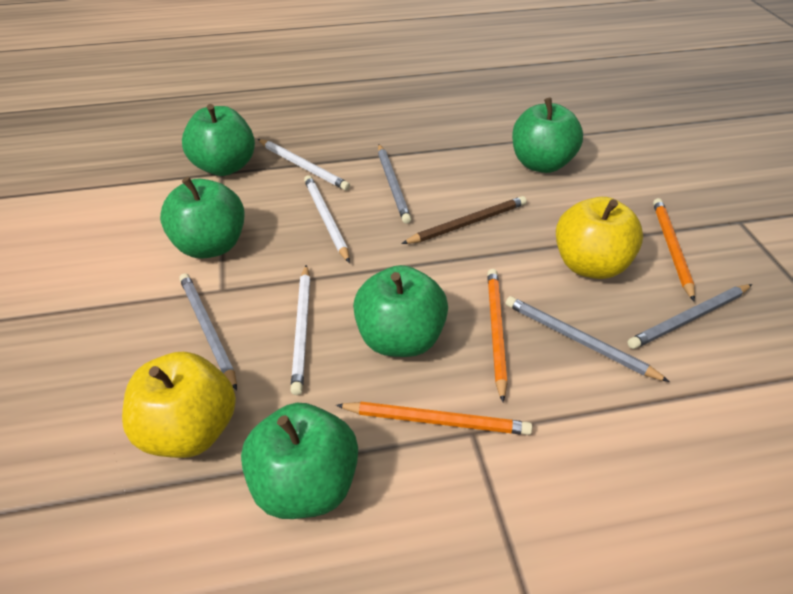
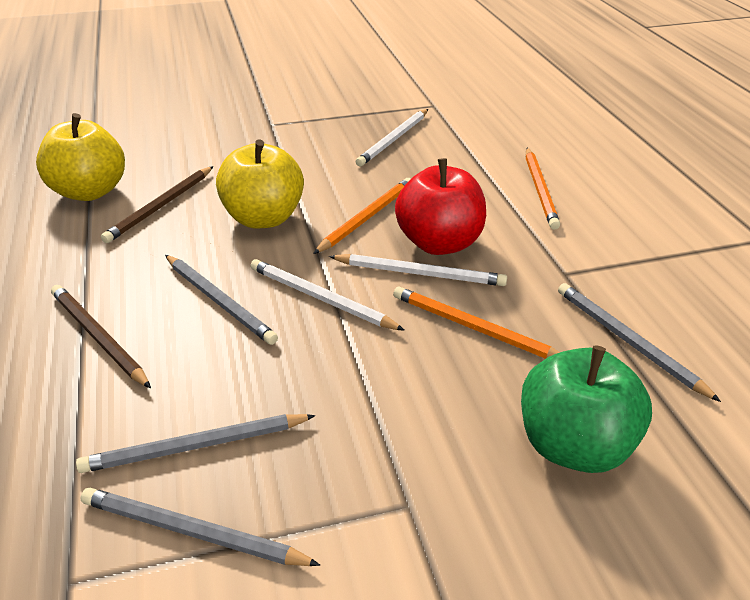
brown pencil: 1 -> 2
green apple: 5 -> 1
red apple: 0 -> 1

